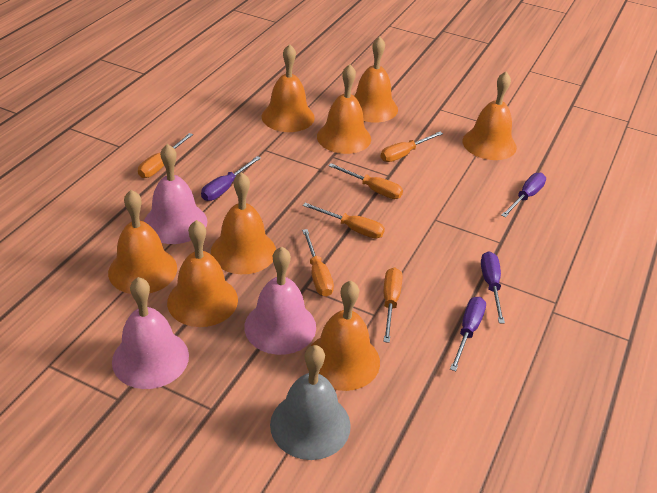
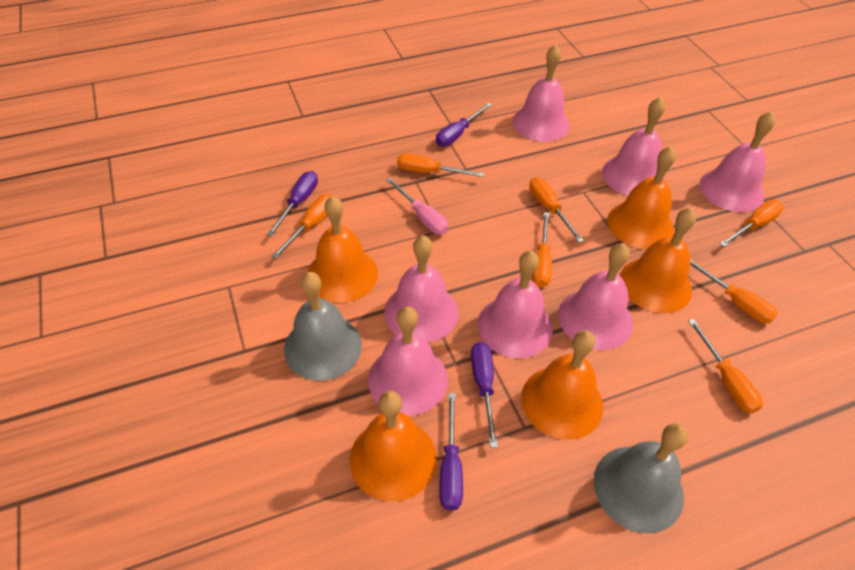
grey bell: 1 -> 2
orange bell: 8 -> 5
orange screwdriver: 6 -> 7
pink bell: 3 -> 7
pink screwdriver: 0 -> 1

